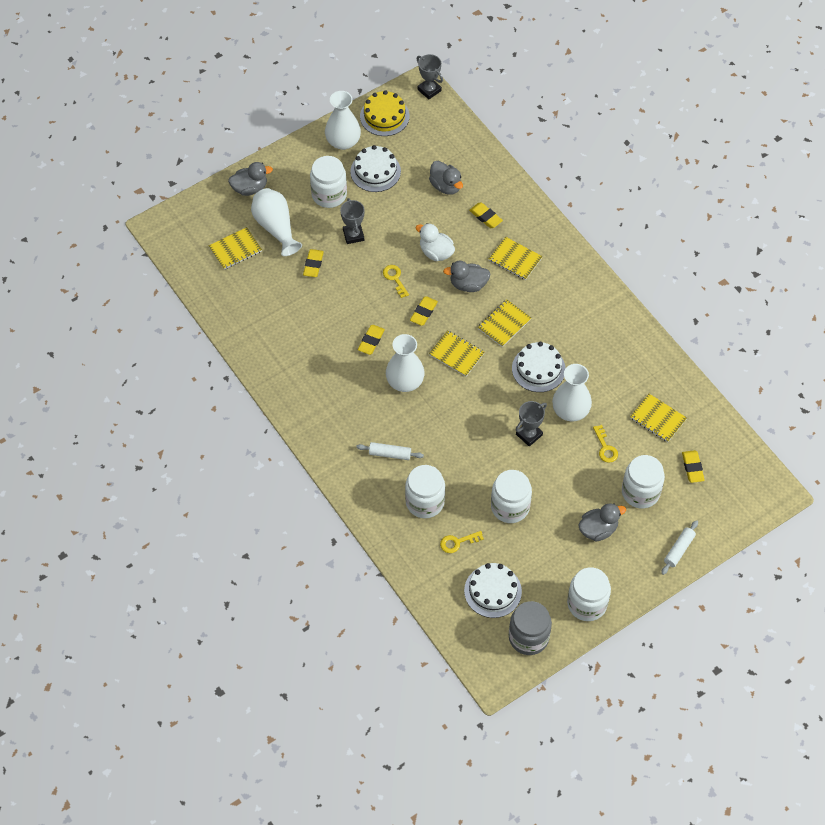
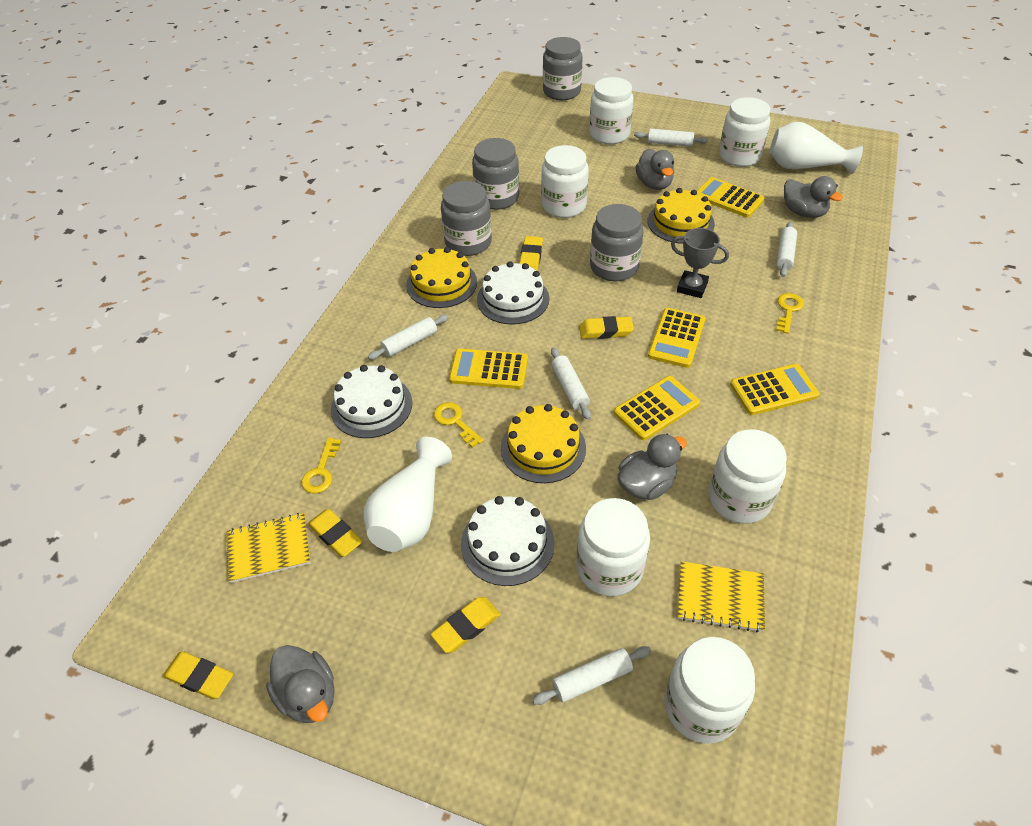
grey jar: 1 -> 4
grey trophy: 3 -> 1
white duck: 1 -> 0
white jar: 5 -> 6
white rolling pin: 2 -> 5
white vase: 4 -> 2
yellow cake: 1 -> 3
yellow calculator: 0 -> 5
yellow notebook: 5 -> 2

